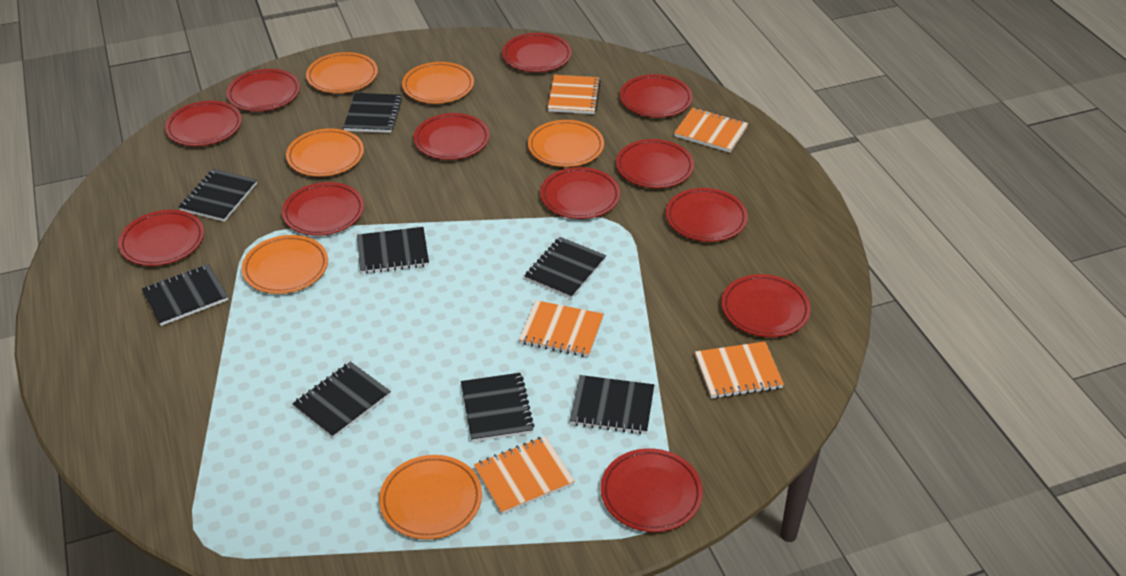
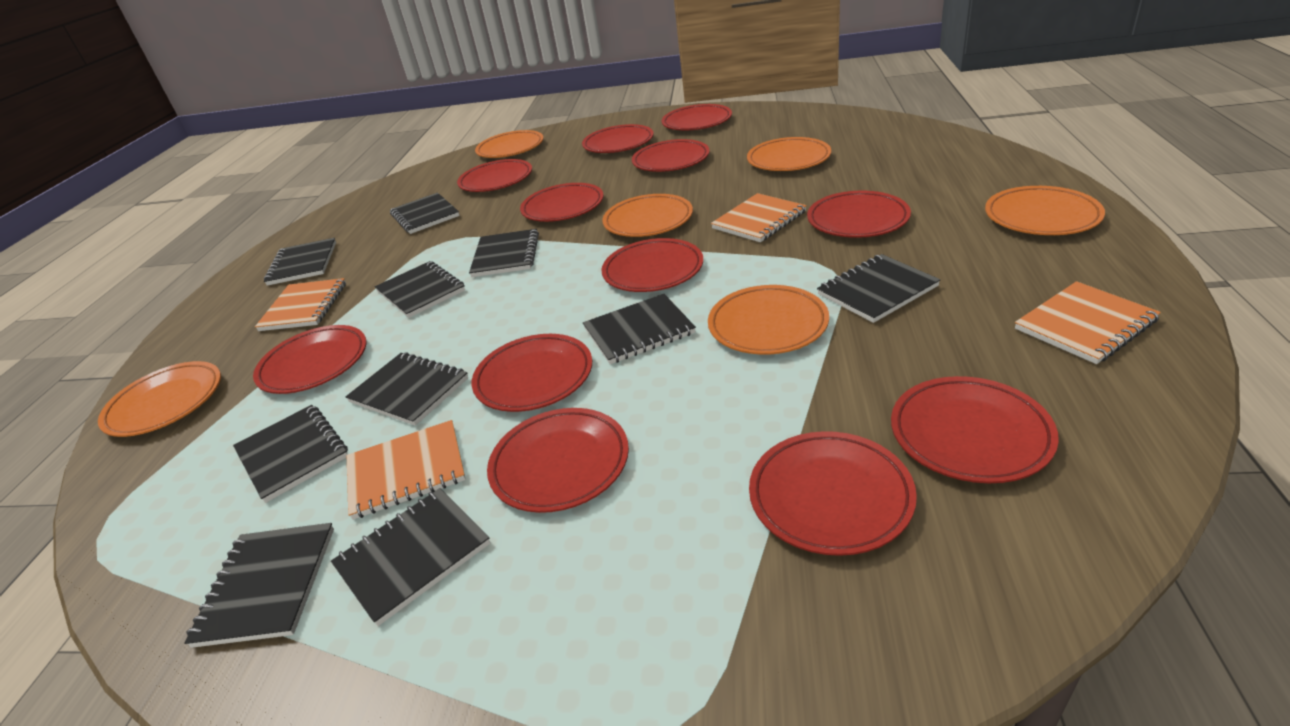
black notebook: 8 -> 10
orange notebook: 5 -> 4

